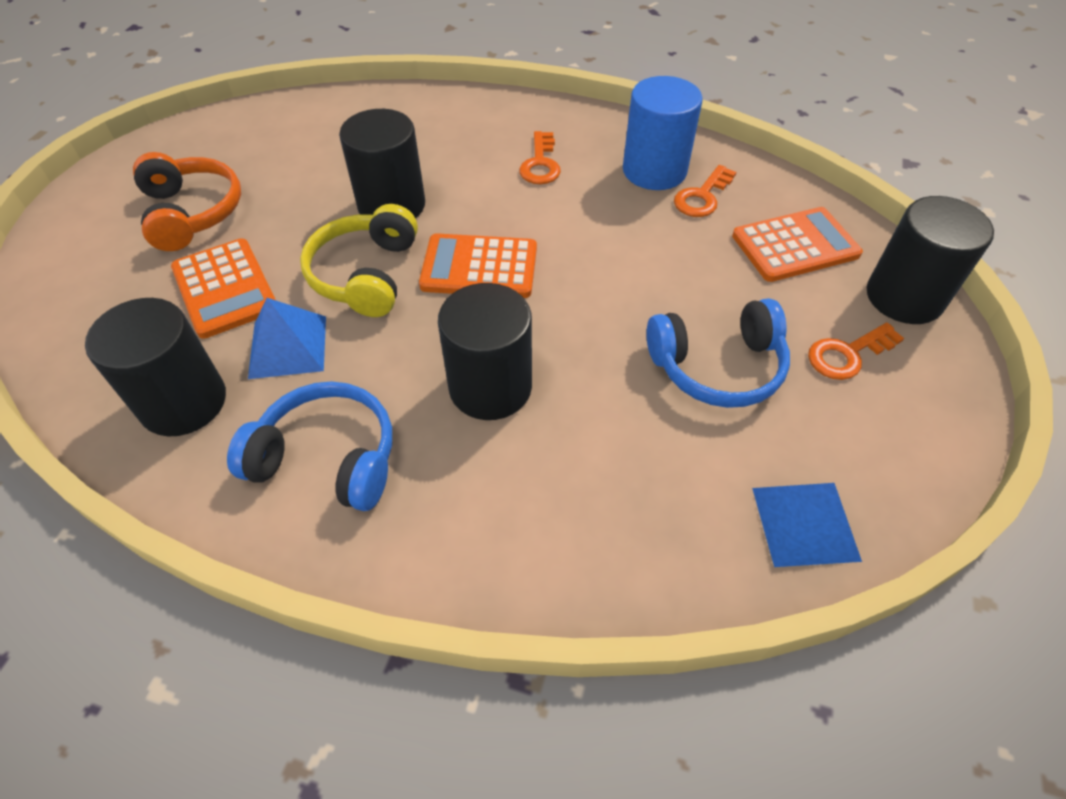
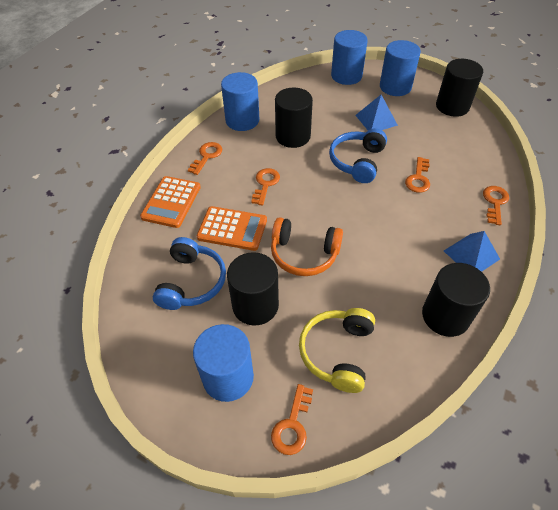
blue cylinder: 1 -> 4
orange calculator: 3 -> 2
orange key: 3 -> 5

